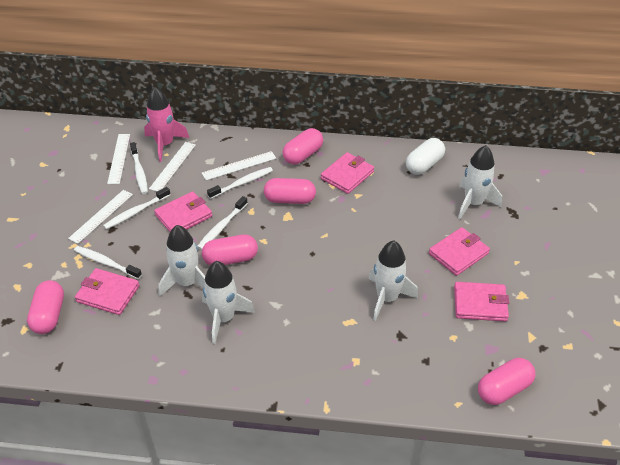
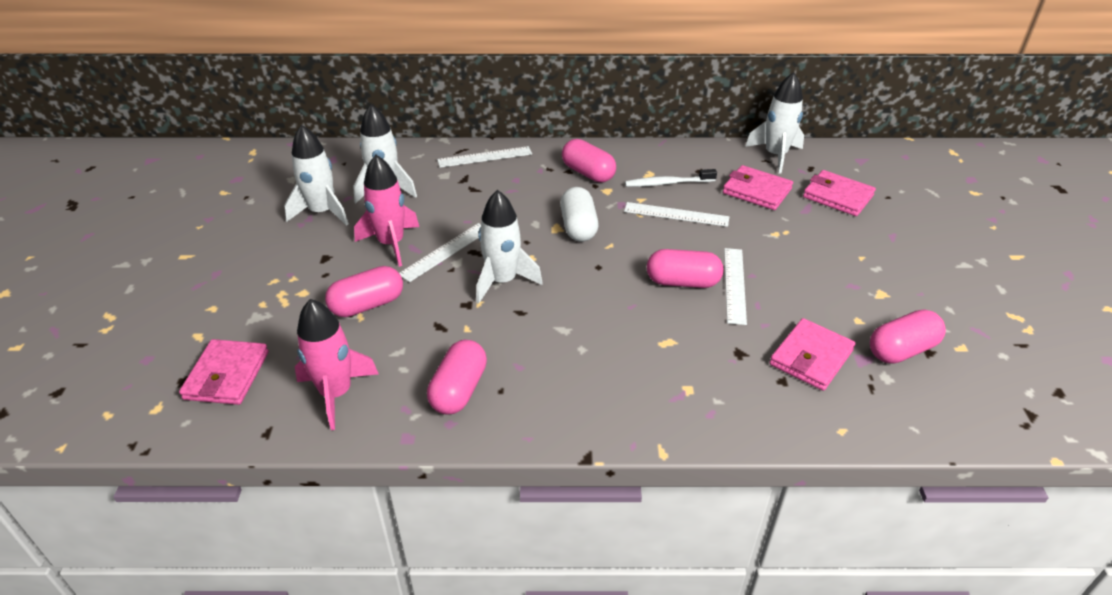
pink rocket: 1 -> 2
pink wallet: 5 -> 4
white toothbrush: 5 -> 1

